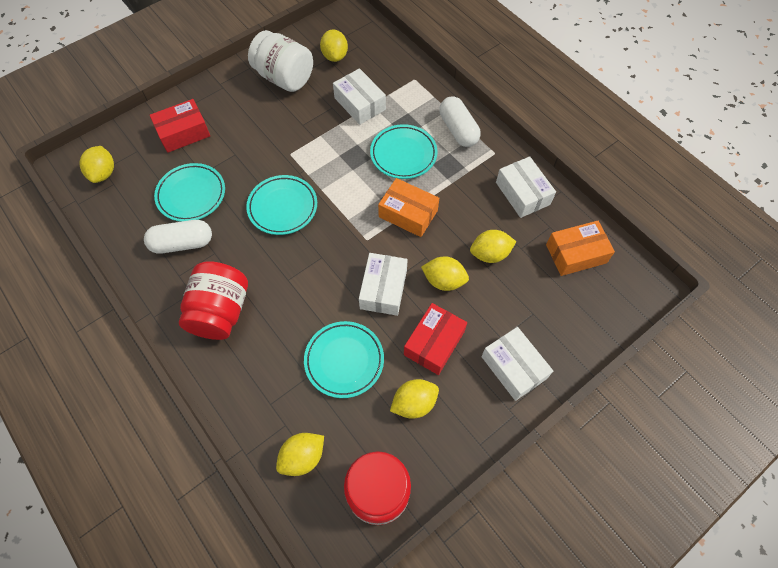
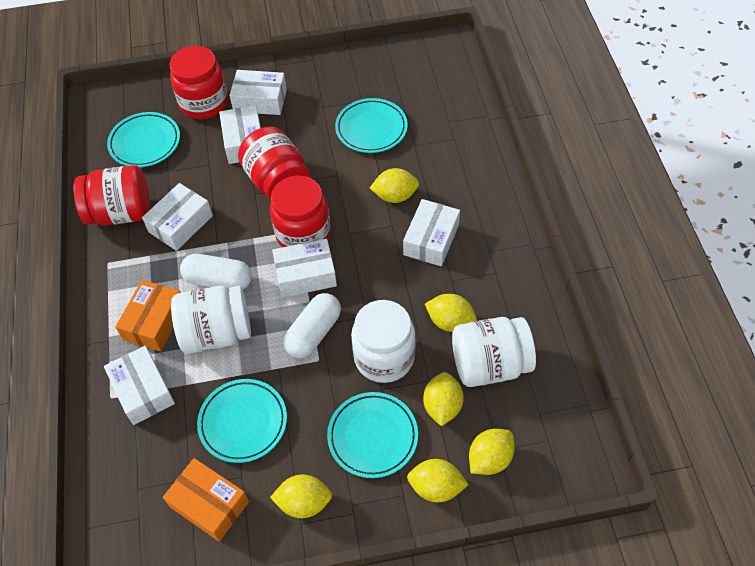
red box: 2 -> 0
red jar: 2 -> 4
white box: 4 -> 6
white jar: 1 -> 3

